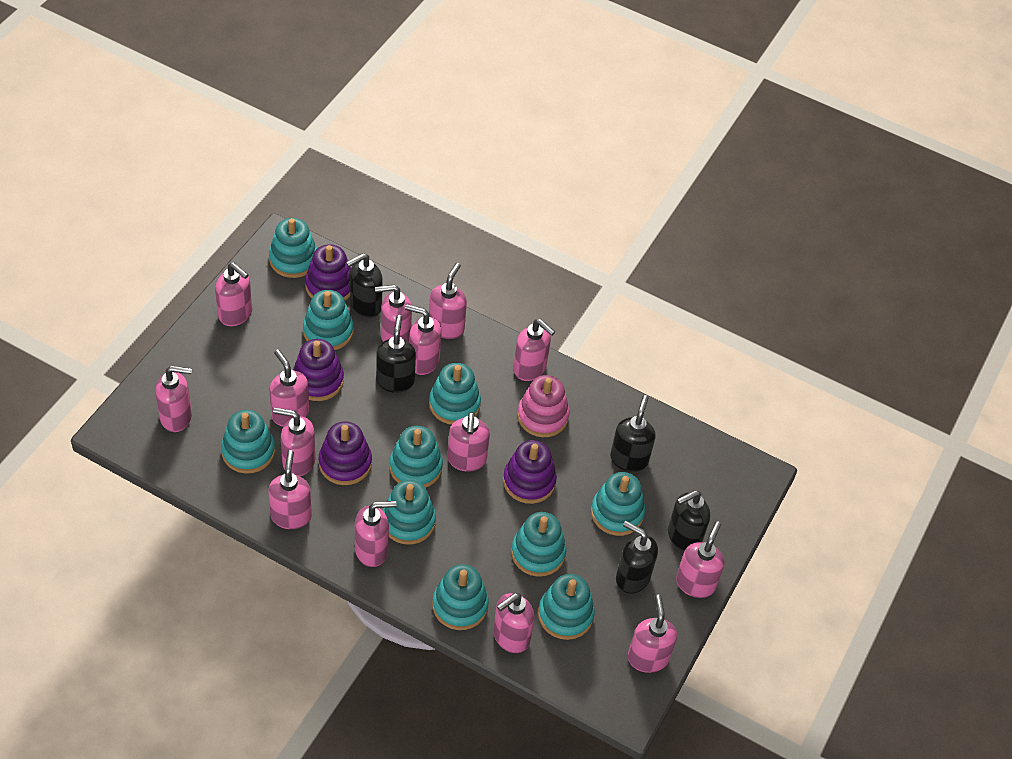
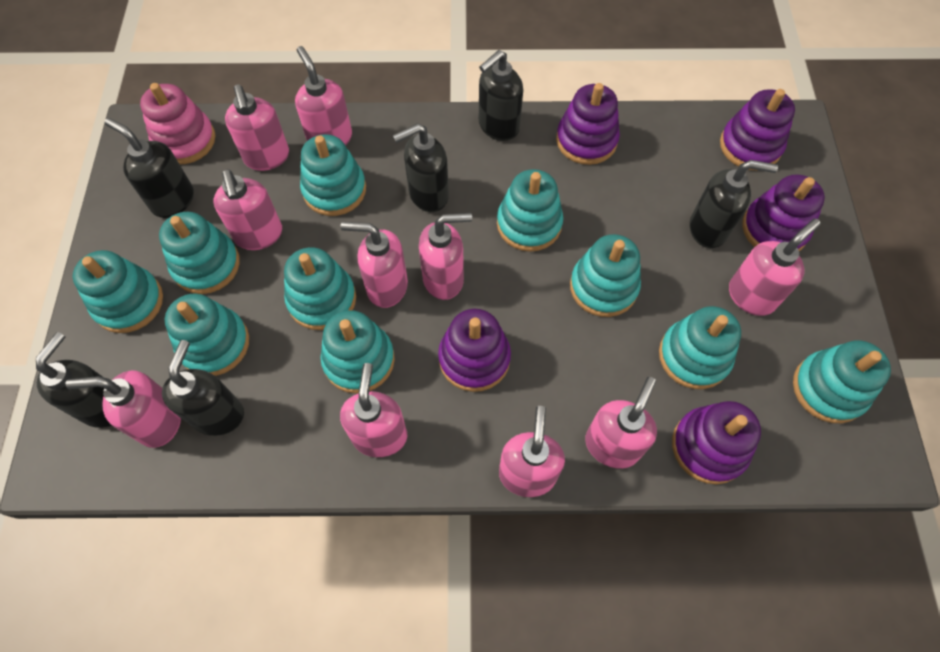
black soap dispenser: 5 -> 6
pink soap dispenser: 14 -> 10
purple stacking toy: 4 -> 5

